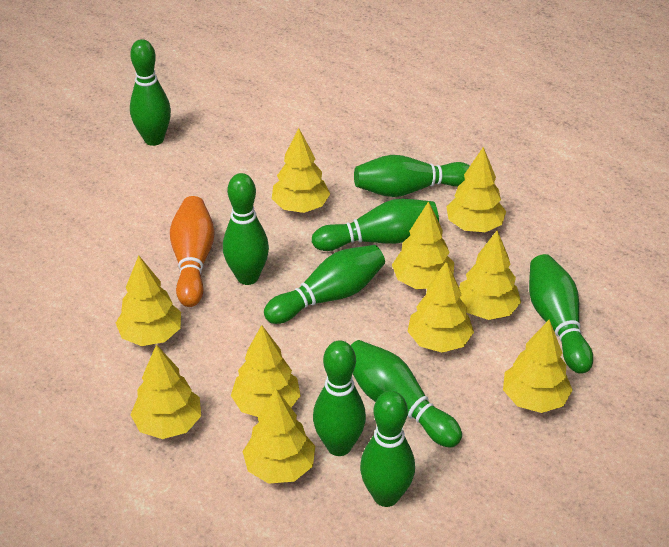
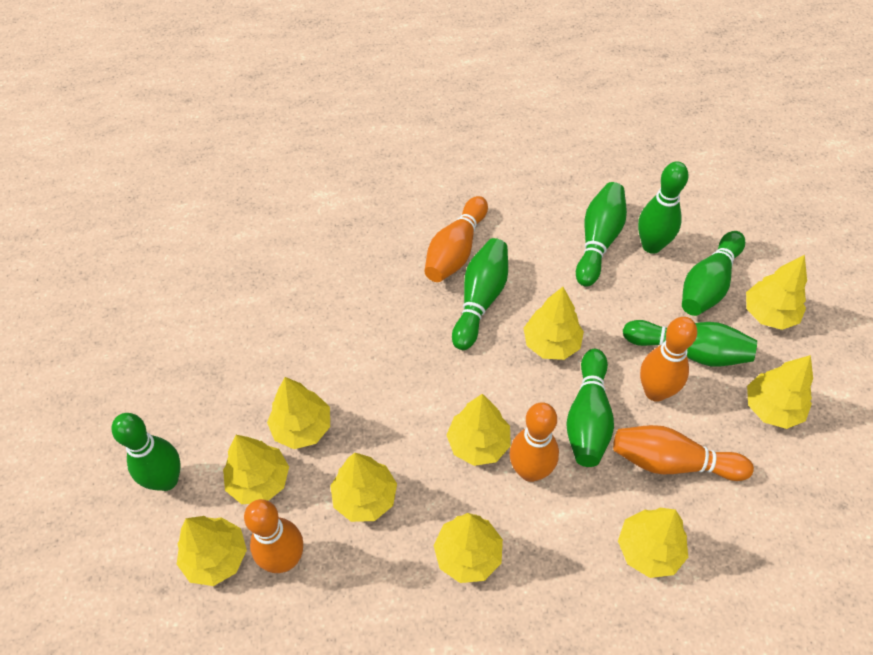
green bowling pin: 9 -> 7
orange bowling pin: 1 -> 5

